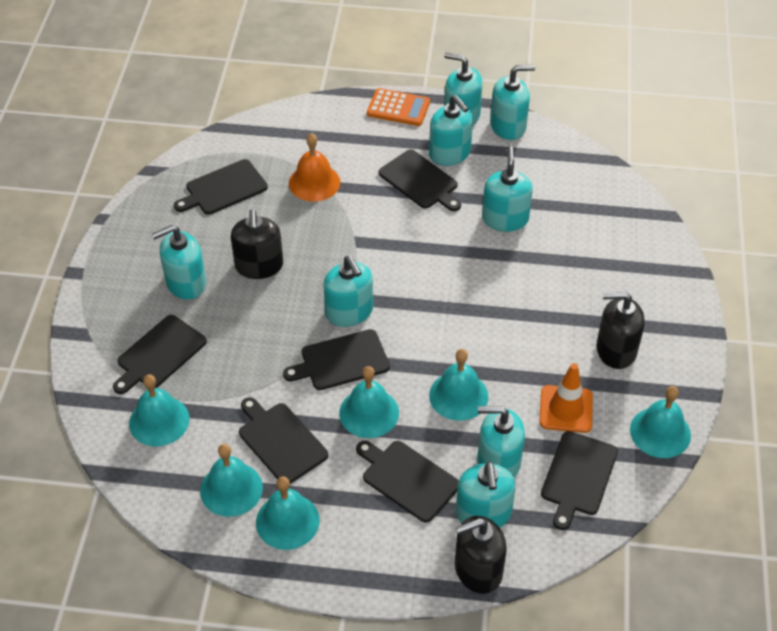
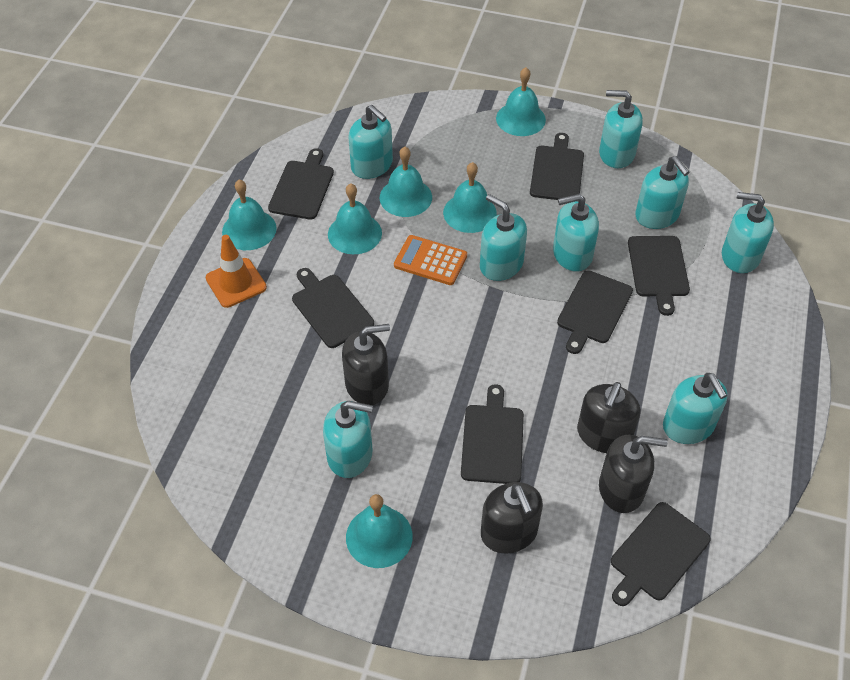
black soap dispenser: 3 -> 4
orange bell: 1 -> 0

